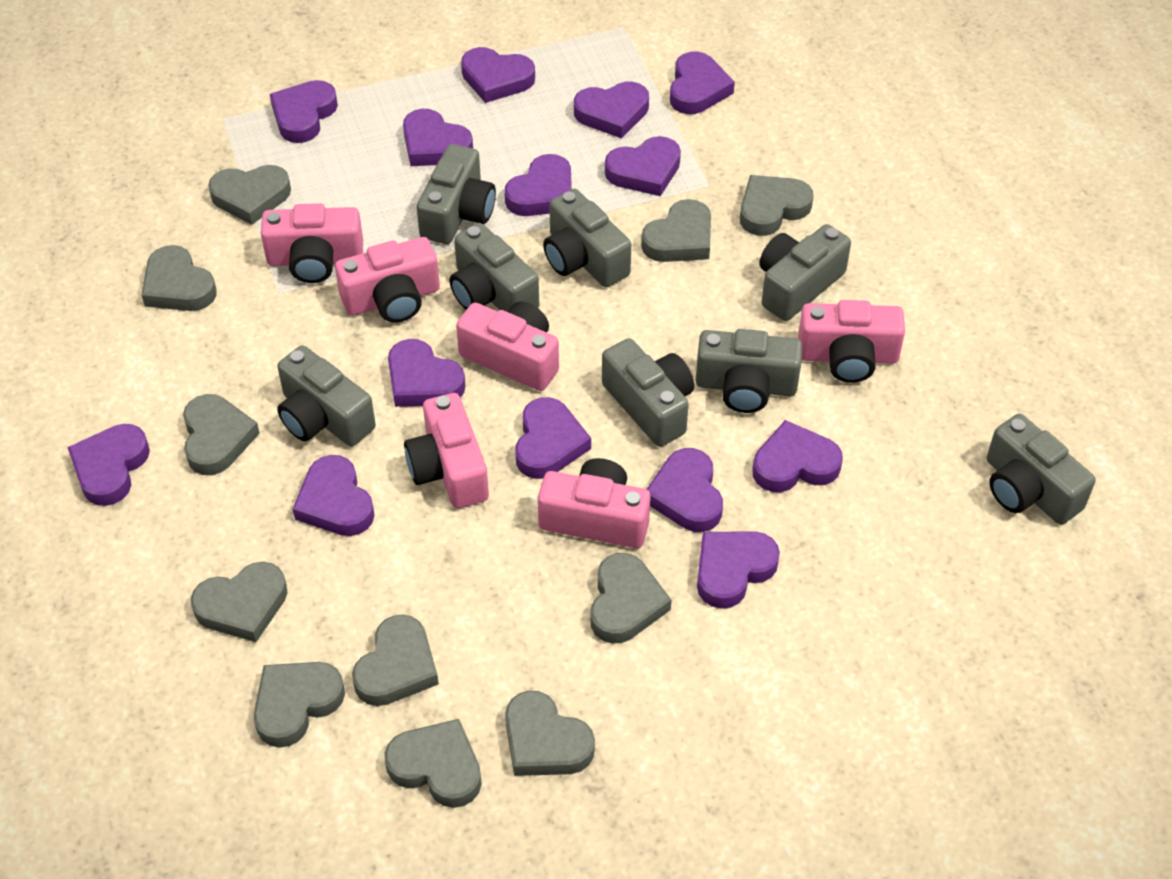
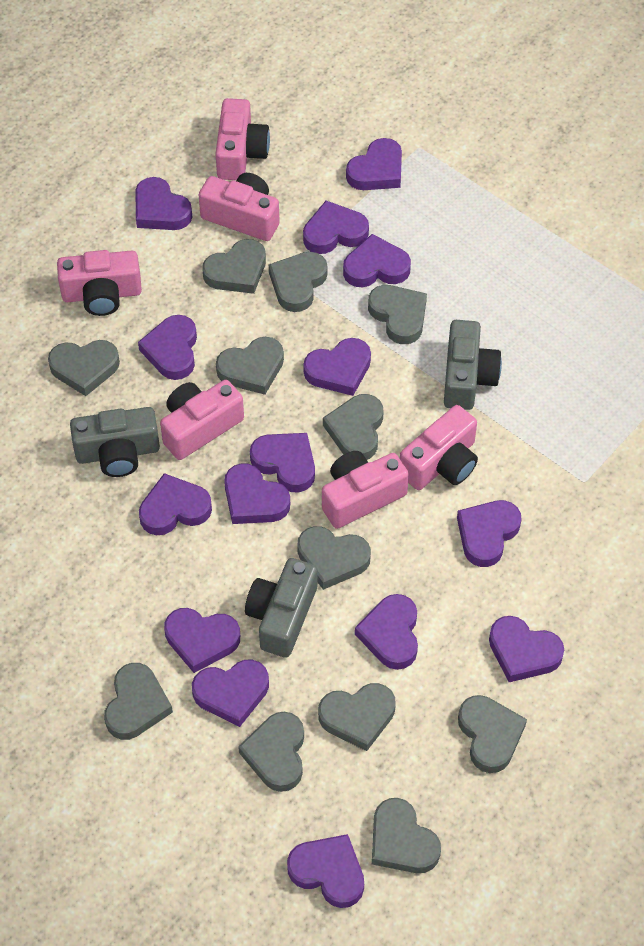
grey camera: 8 -> 3
grey heart: 11 -> 12
purple heart: 14 -> 15

